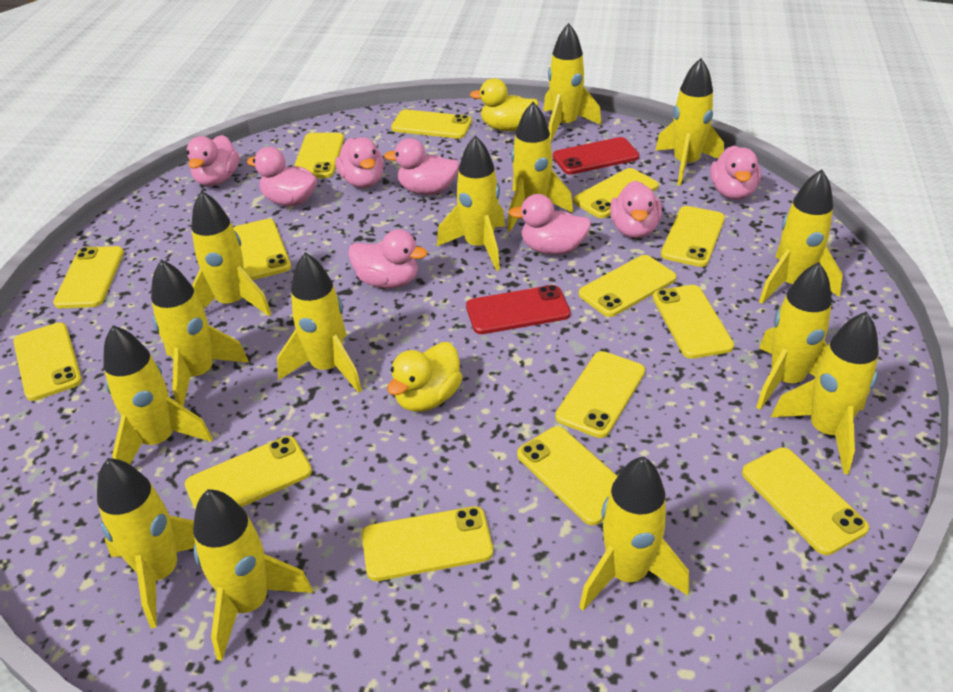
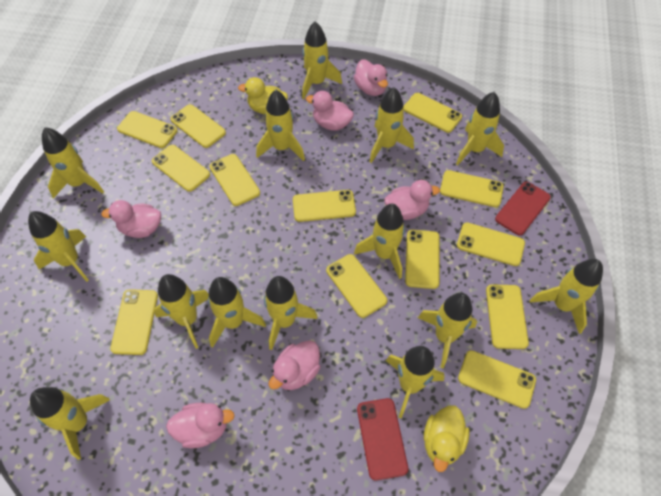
pink duck: 8 -> 6
yellow phone: 14 -> 13

